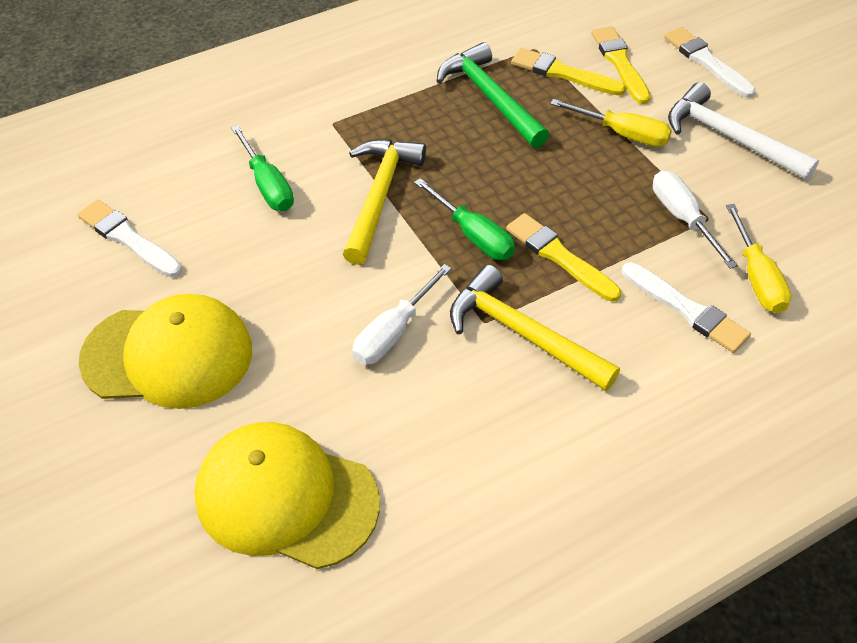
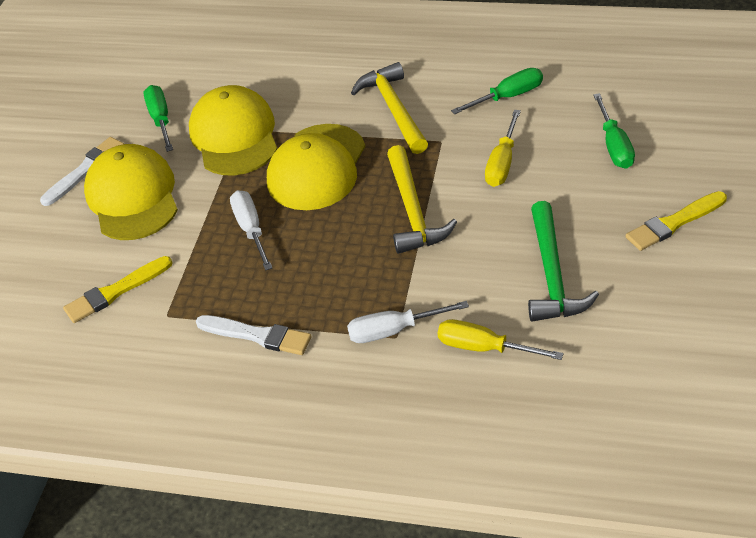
green screwdriver: 2 -> 3
white brush: 3 -> 2
white hammer: 1 -> 0
yellow brush: 3 -> 2
yellow cap: 2 -> 3

